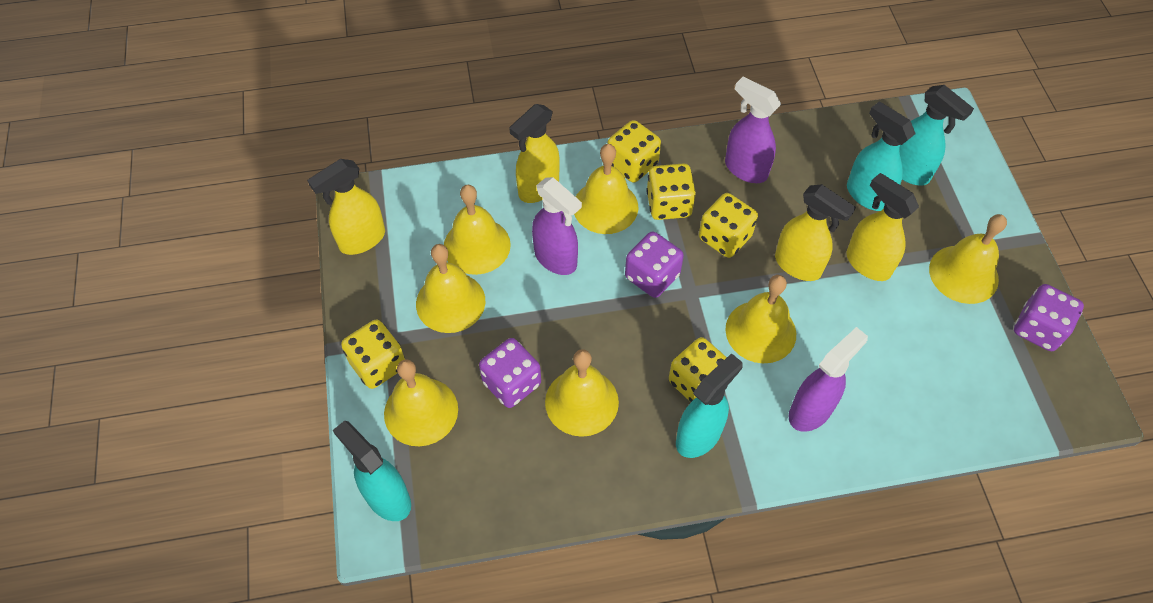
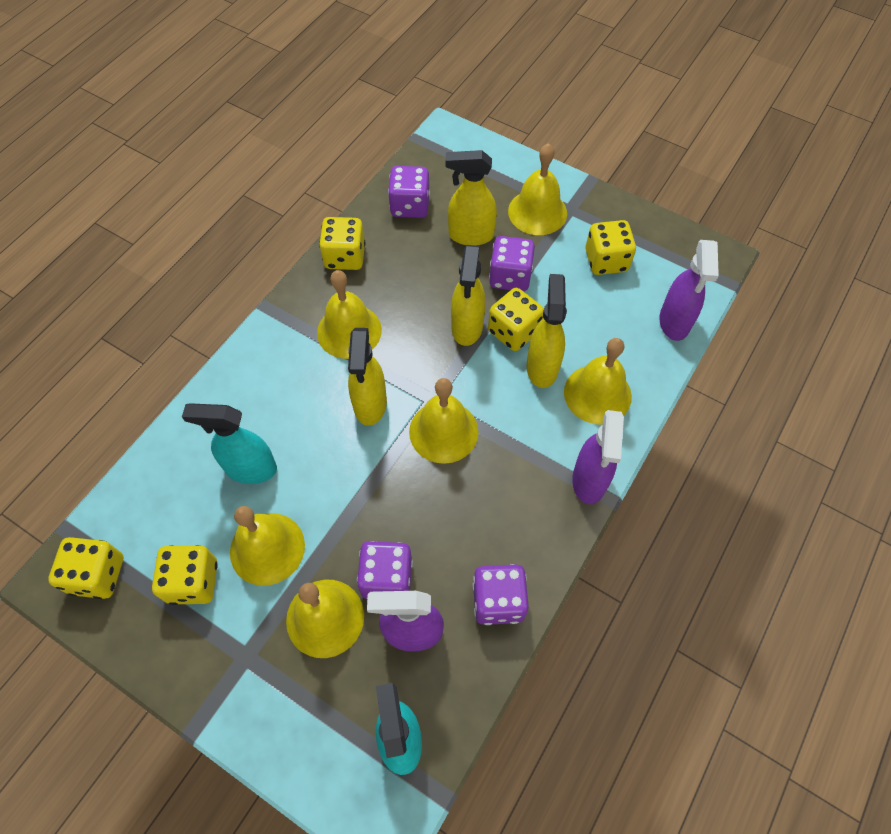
purple dice: 3 -> 4
turquoise spray bottle: 4 -> 2
yellow bell: 7 -> 6

